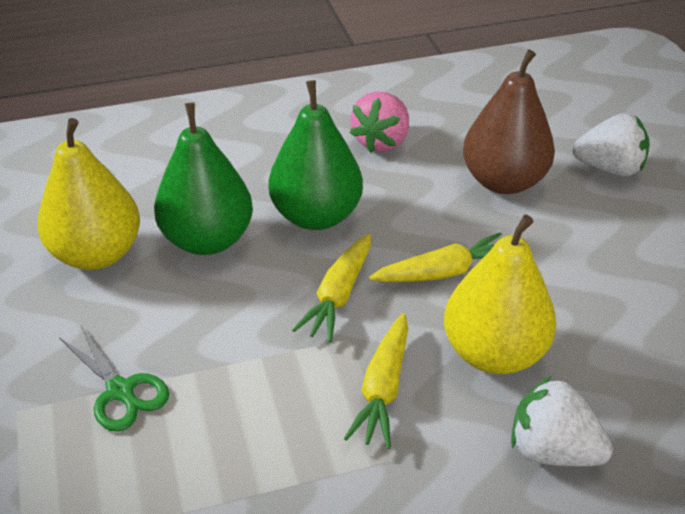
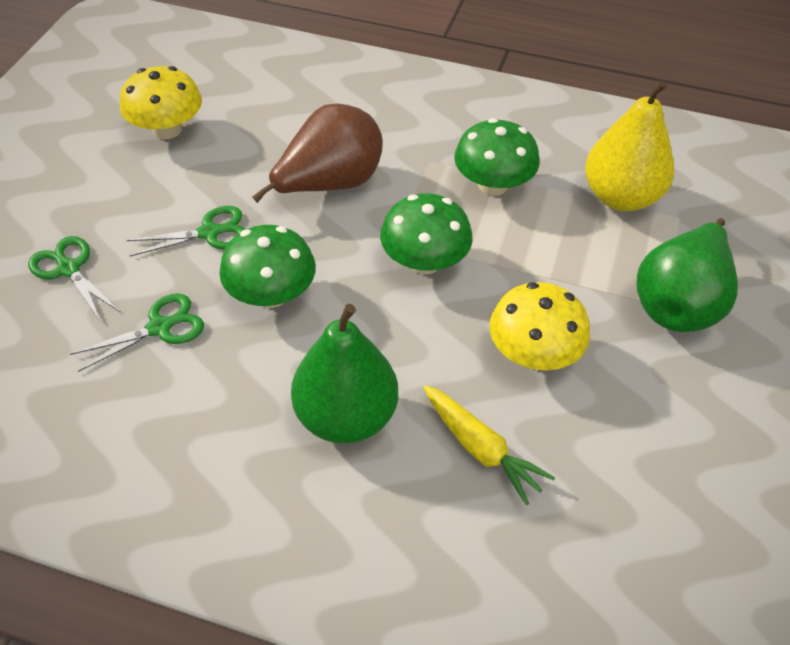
green mushroom: 0 -> 3
green scissors: 1 -> 3
pink strawberry: 1 -> 0
white strawberry: 2 -> 0
yellow carrot: 3 -> 1
yellow mushroom: 0 -> 2
yellow pear: 2 -> 1

